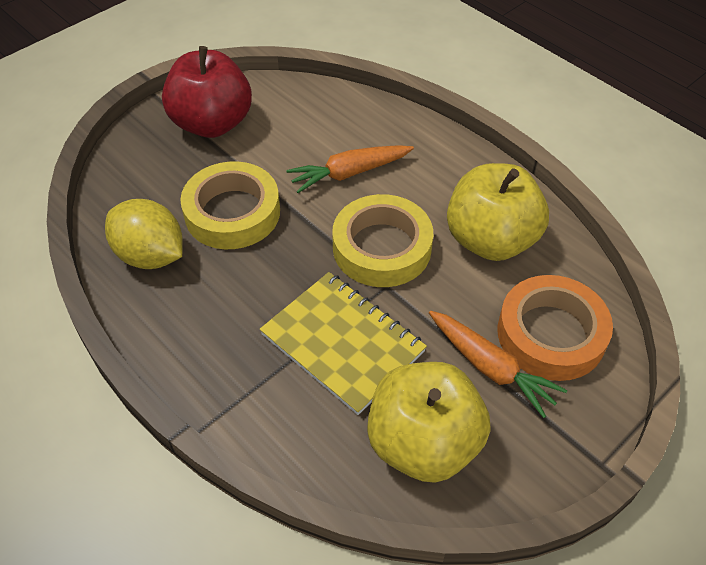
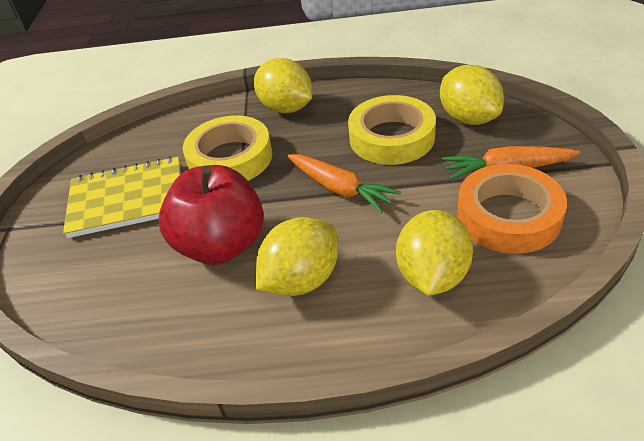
yellow apple: 2 -> 0
yellow lemon: 1 -> 4

